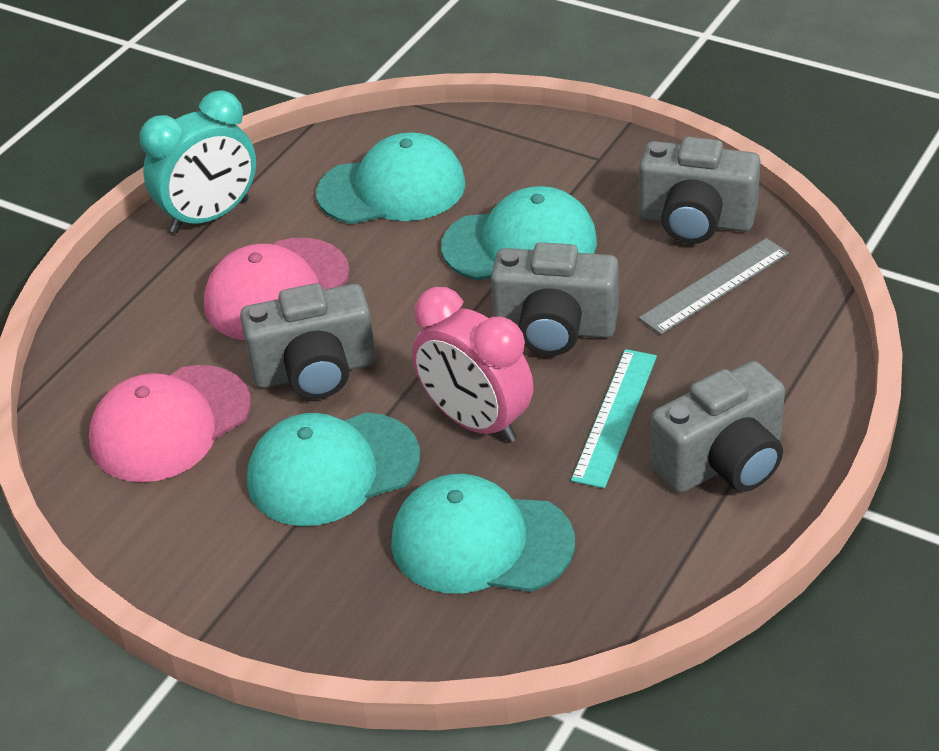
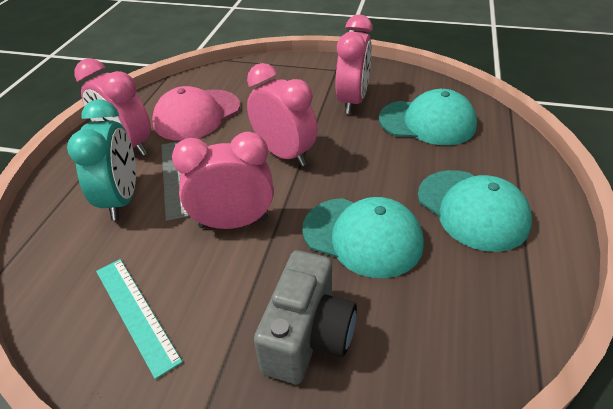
grey camera: 4 -> 1
pink cap: 2 -> 1
pink clock: 1 -> 4
turquoise cap: 4 -> 3

